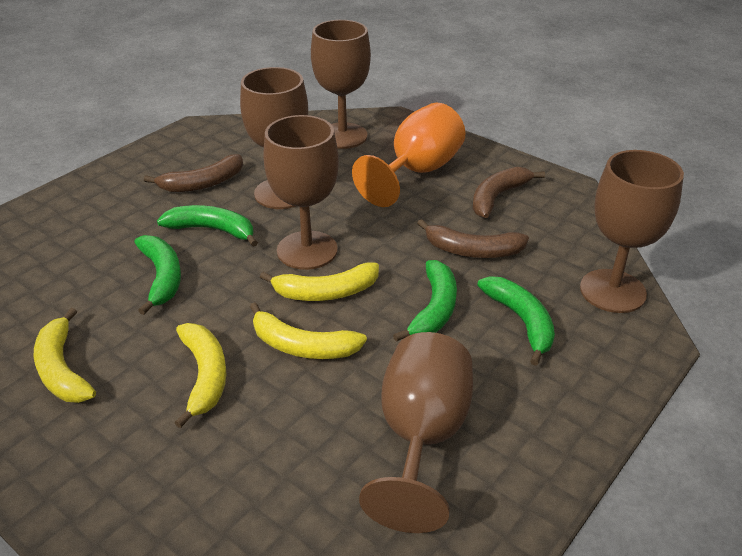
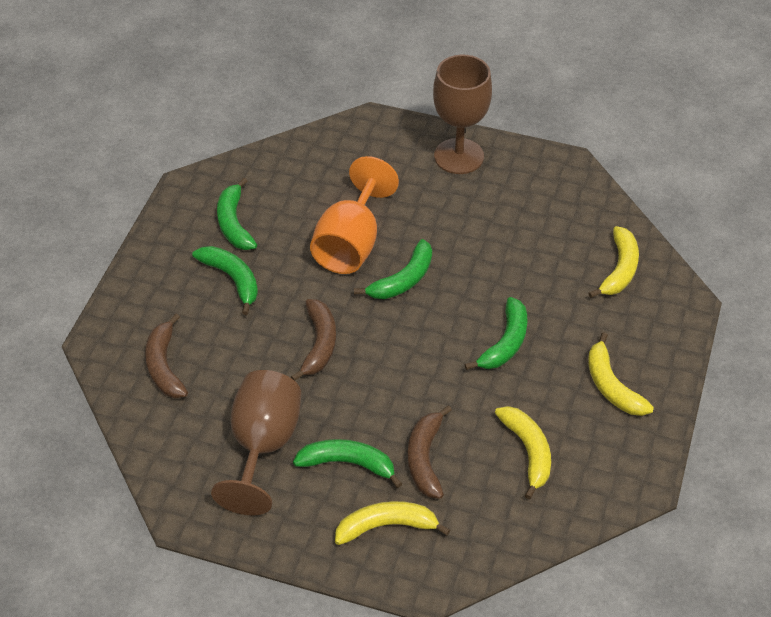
brown goblet: 5 -> 2
green banana: 4 -> 5

